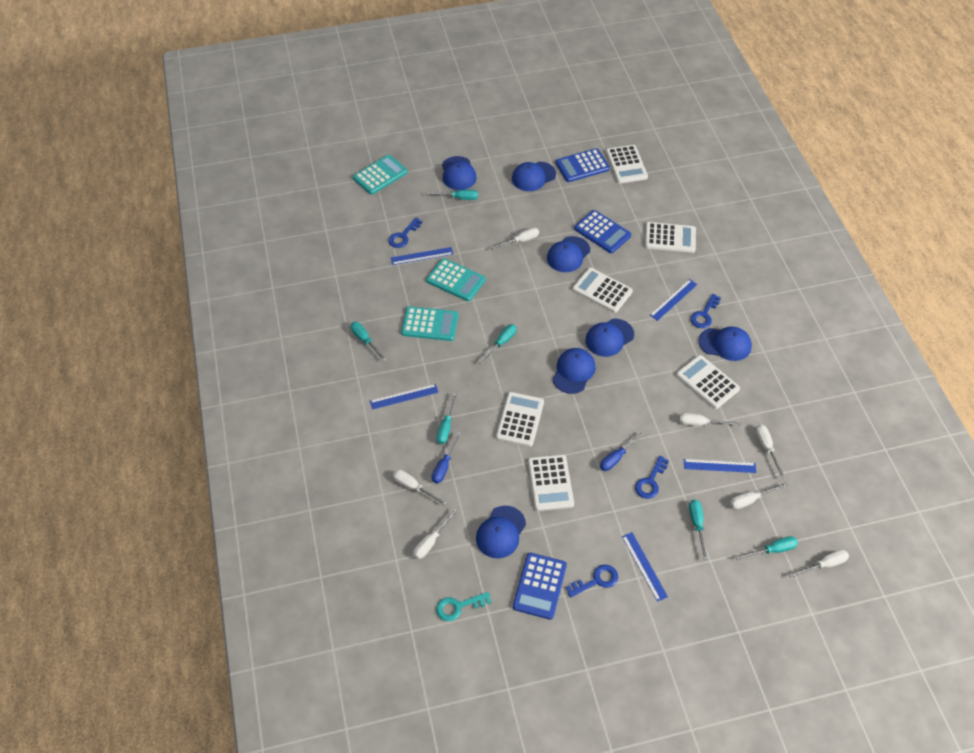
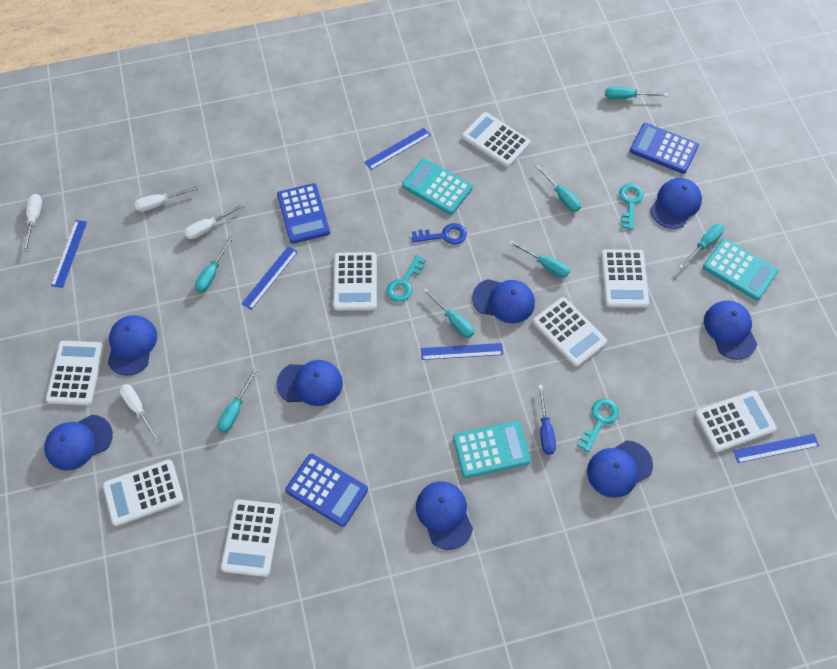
blue cap: 7 -> 8
blue key: 4 -> 1
blue screwdriver: 2 -> 1
turquoise key: 1 -> 3
turquoise screwdriver: 6 -> 7
white calculator: 6 -> 8
white screwdriver: 7 -> 4

